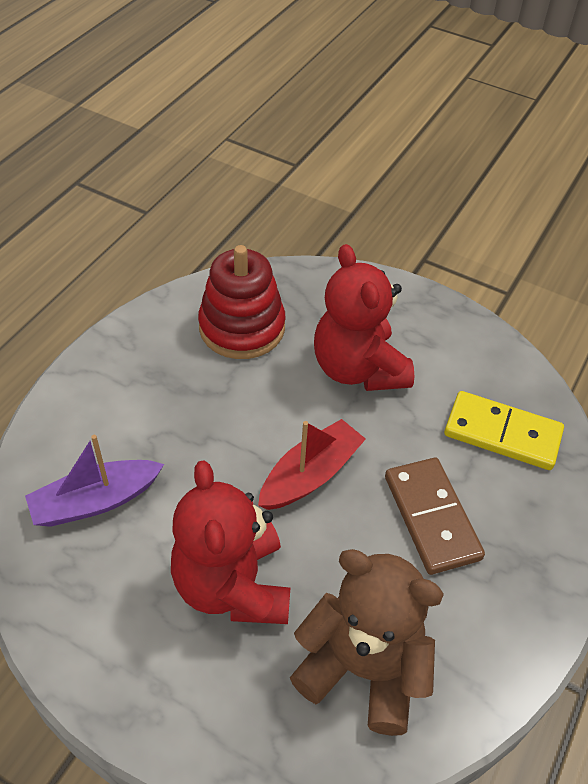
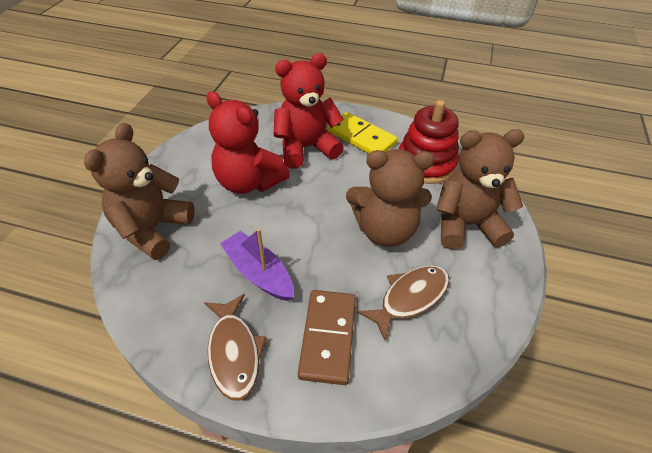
brown fish: 0 -> 2
brown teddy bear: 1 -> 3
red boat: 1 -> 0

